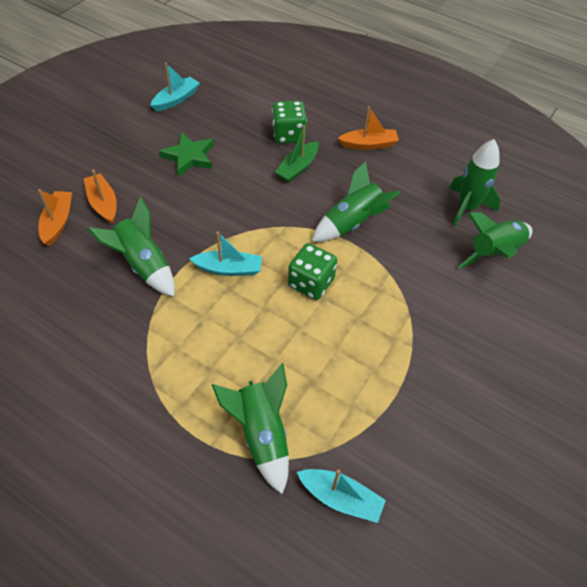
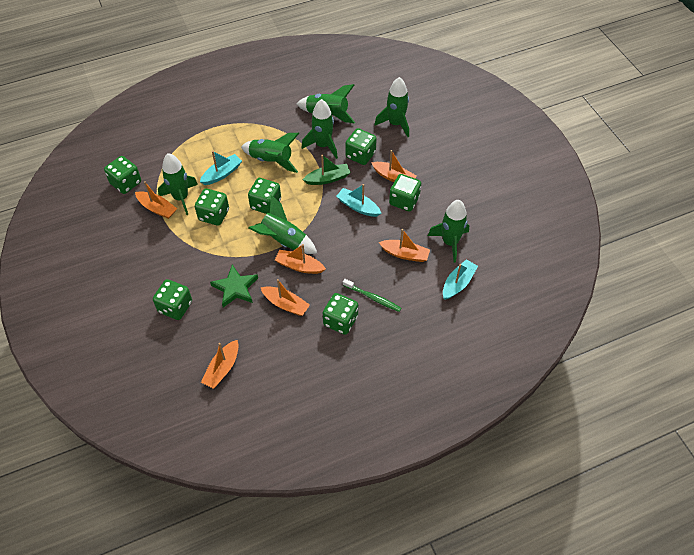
green dice: 2 -> 7
green rocket: 5 -> 7
green toothbrush: 0 -> 1
orange boat: 3 -> 6

